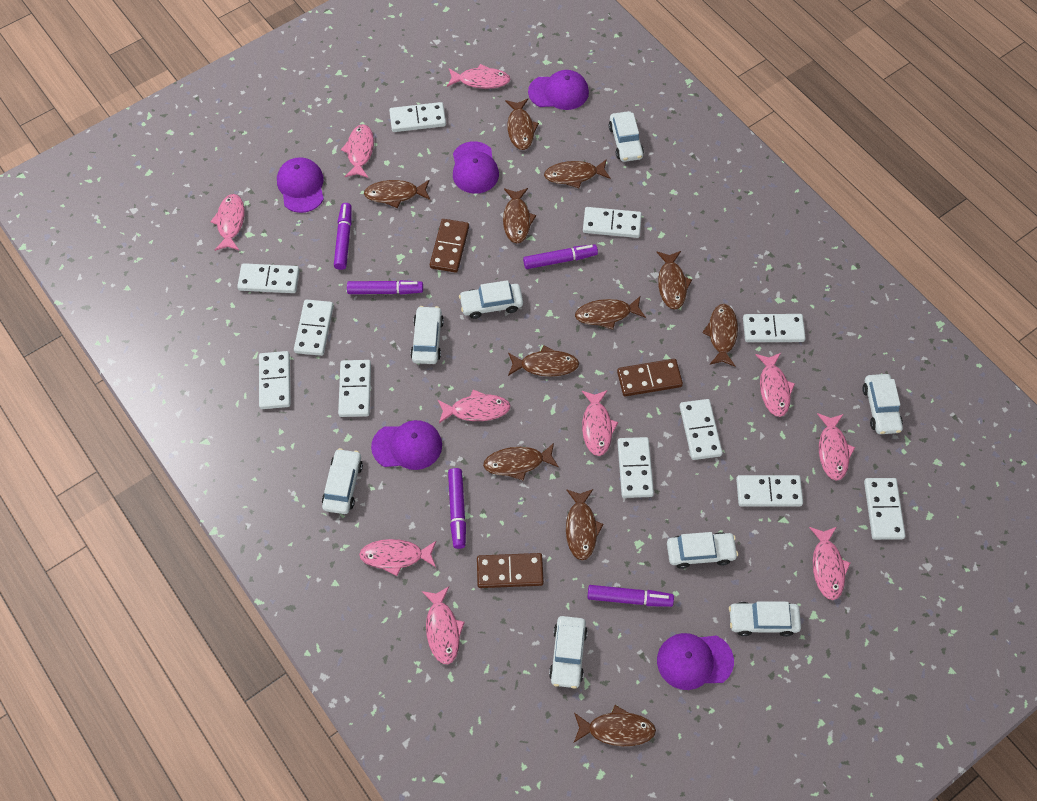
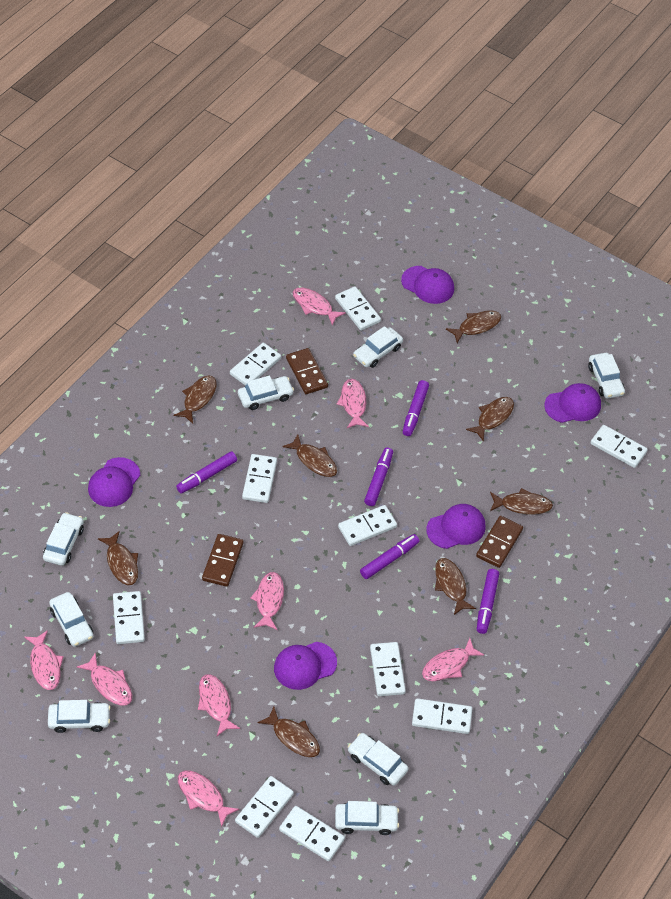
brown fish: 11 -> 8
pink fish: 10 -> 8
white domino: 11 -> 10

